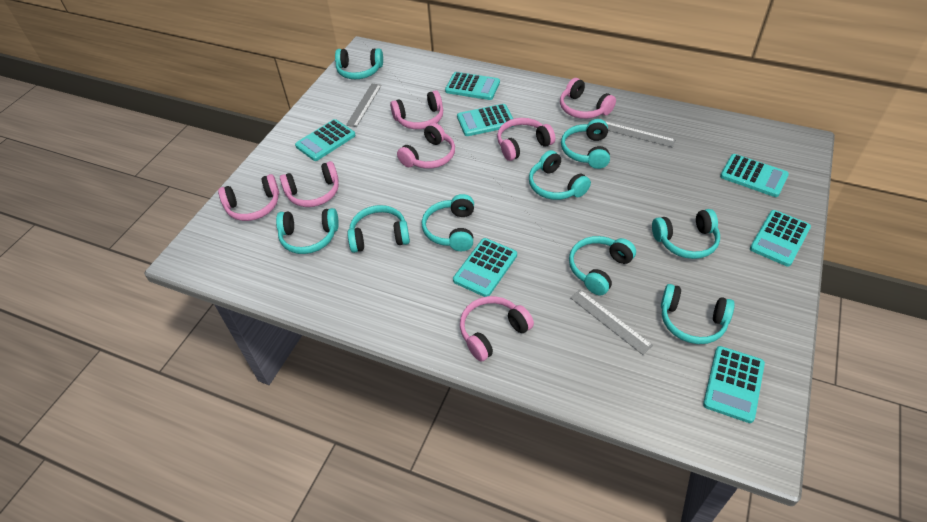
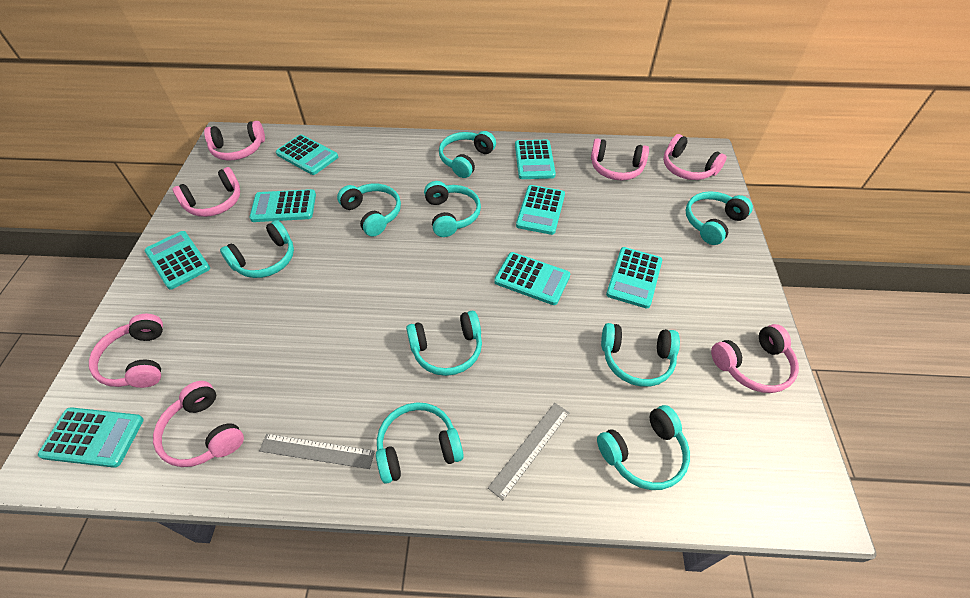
grey ruler: 3 -> 2
turquoise calculator: 7 -> 8

